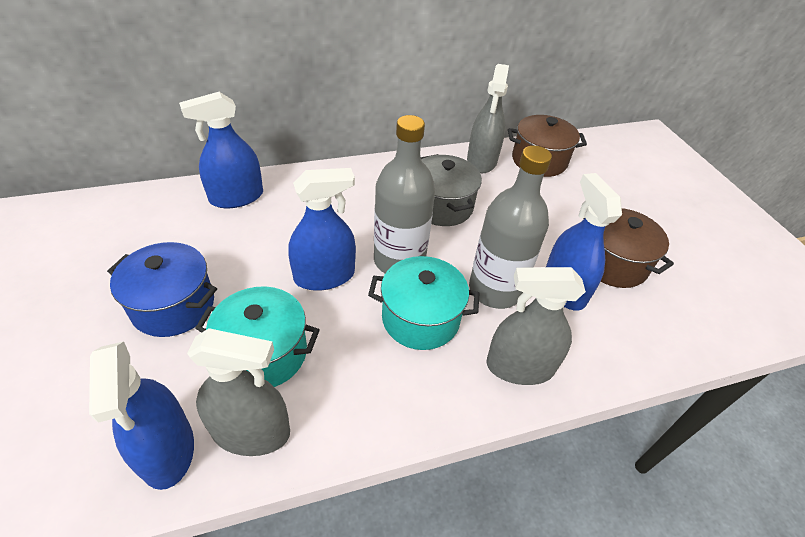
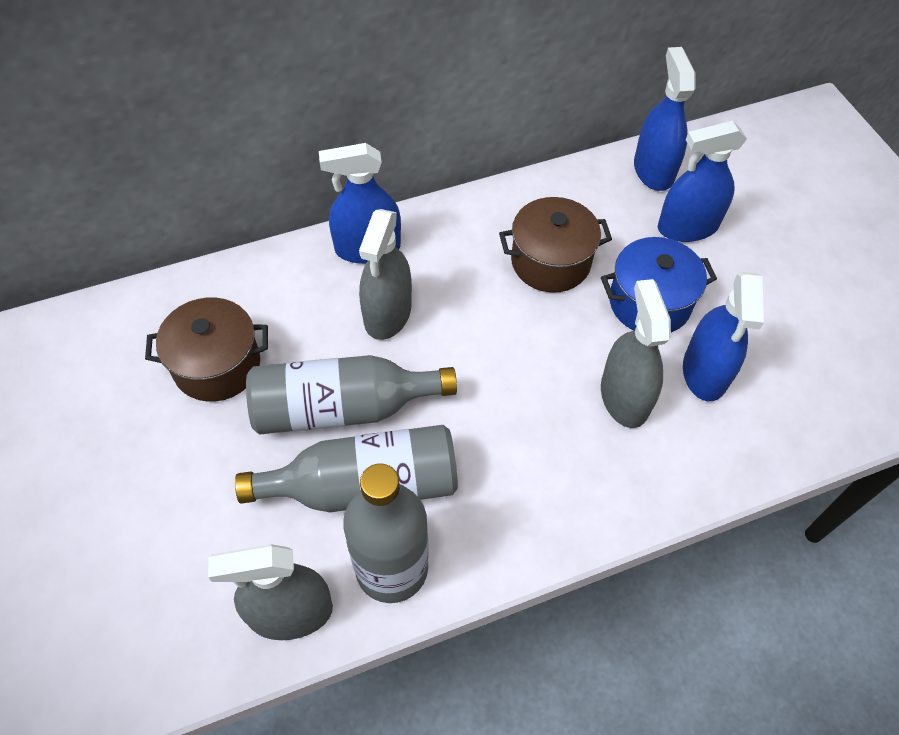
grey bottle: 2 -> 3
grey pot: 1 -> 0
turquoise pot: 2 -> 0

